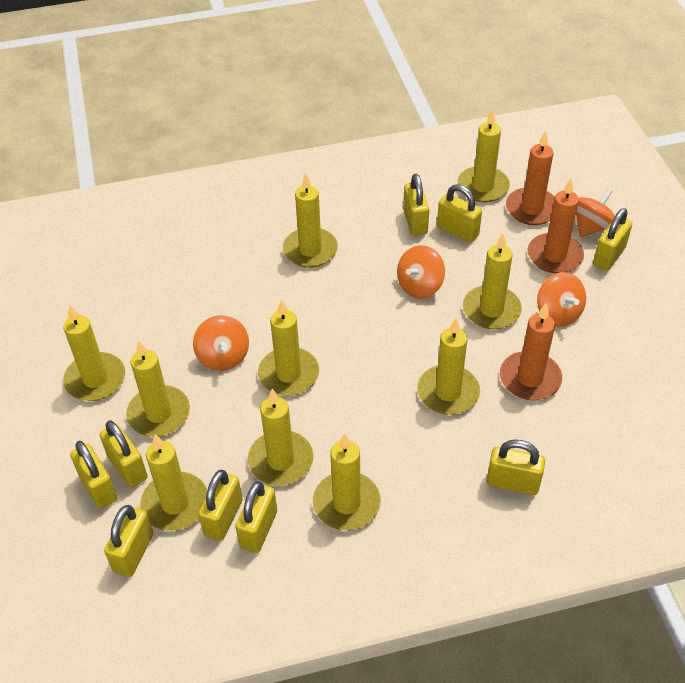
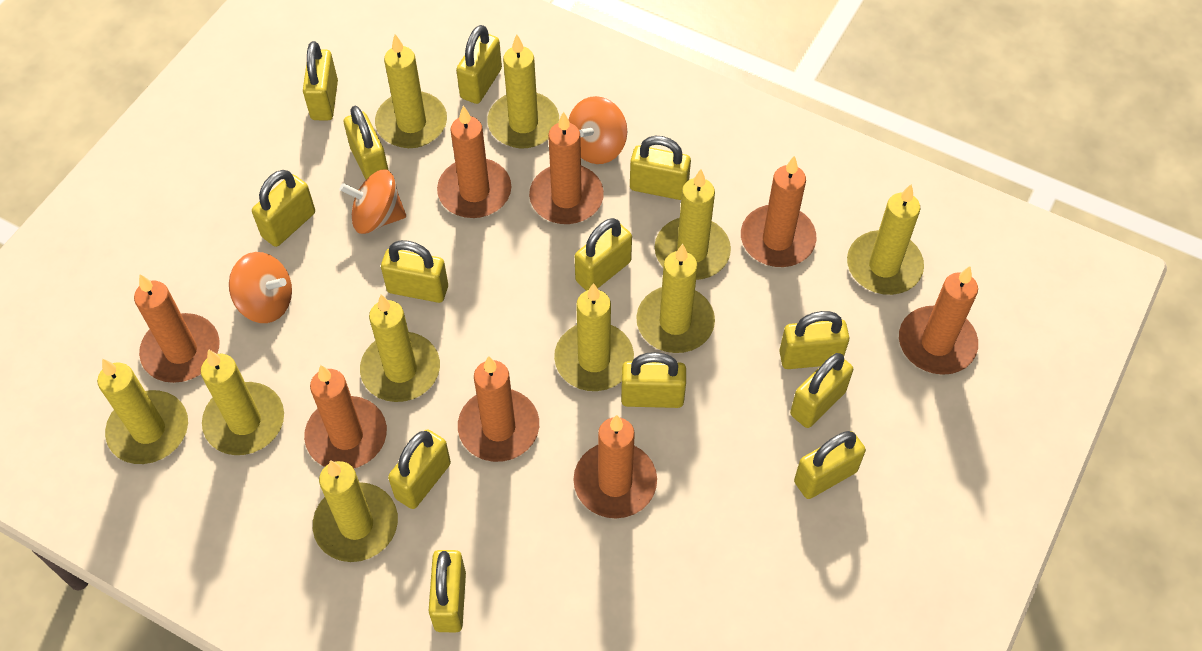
orange candle: 3 -> 8
orange spinning top: 4 -> 3
yellow padlock: 9 -> 13

